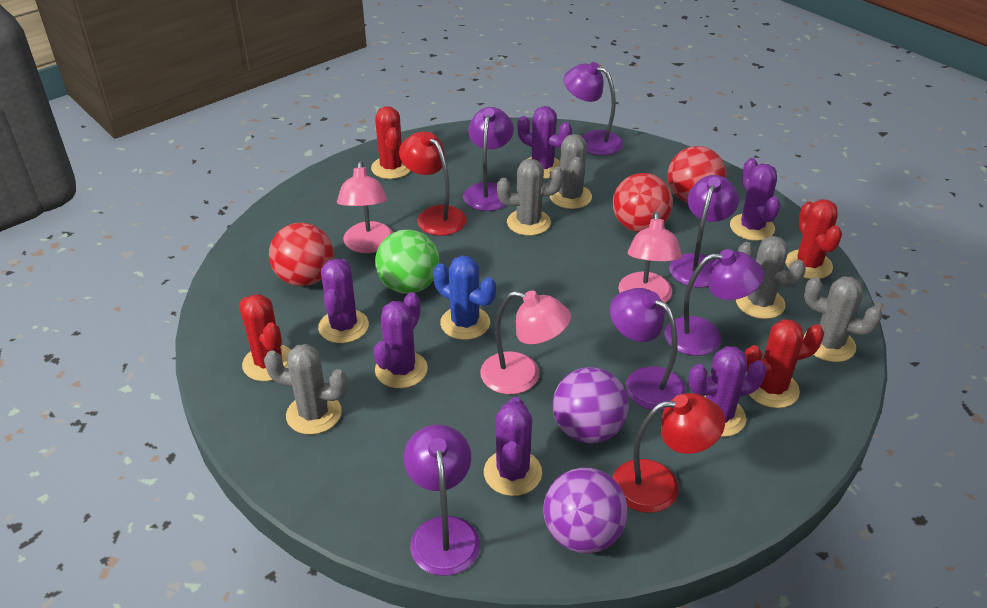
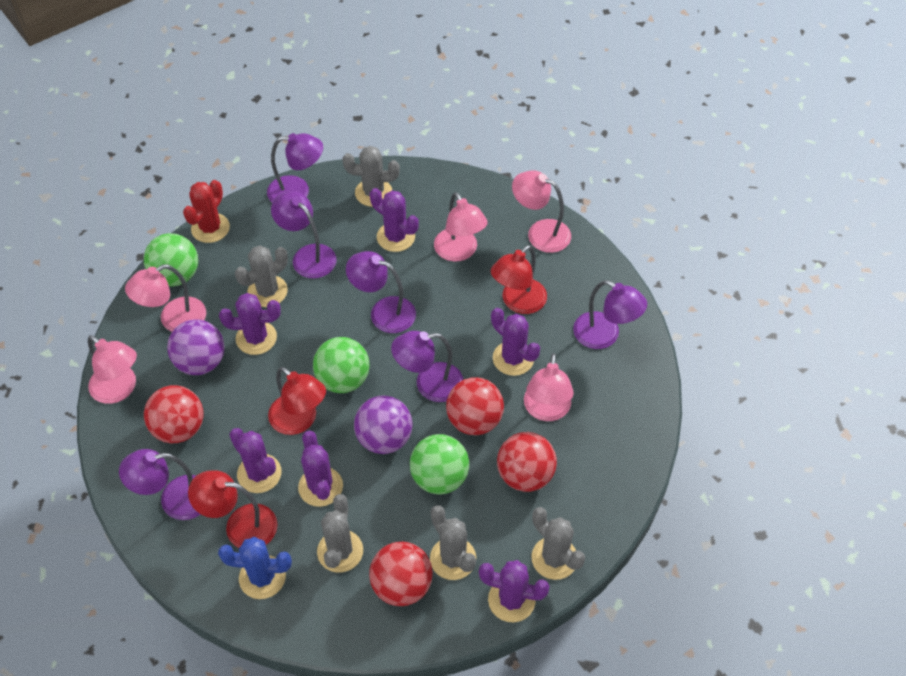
green ball: 1 -> 3
pink lamp: 3 -> 5
red ball: 3 -> 4
red cactus: 4 -> 1
red lamp: 2 -> 3

